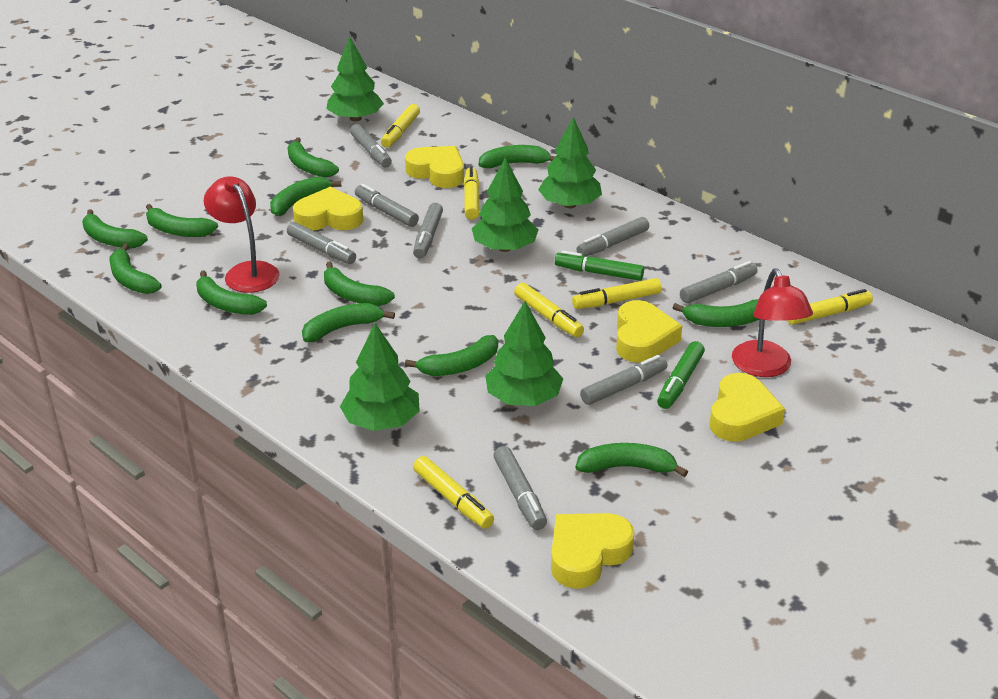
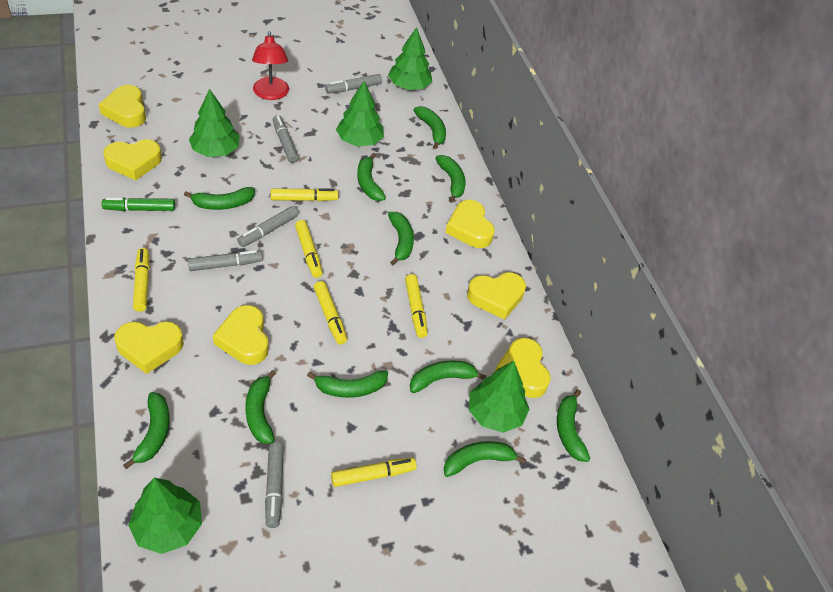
green banana: 12 -> 11
green marker: 2 -> 1
grey marker: 8 -> 5
red lamp: 2 -> 1
yellow heart: 5 -> 7

